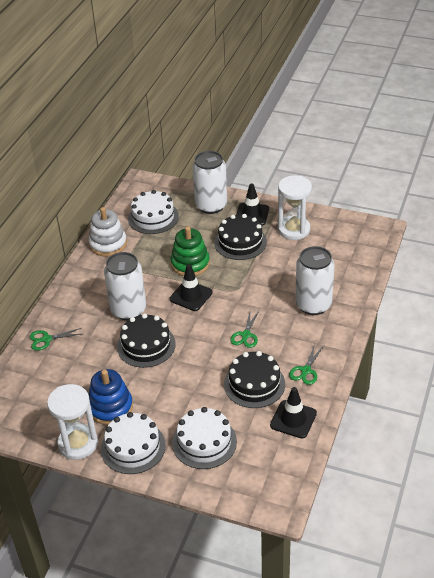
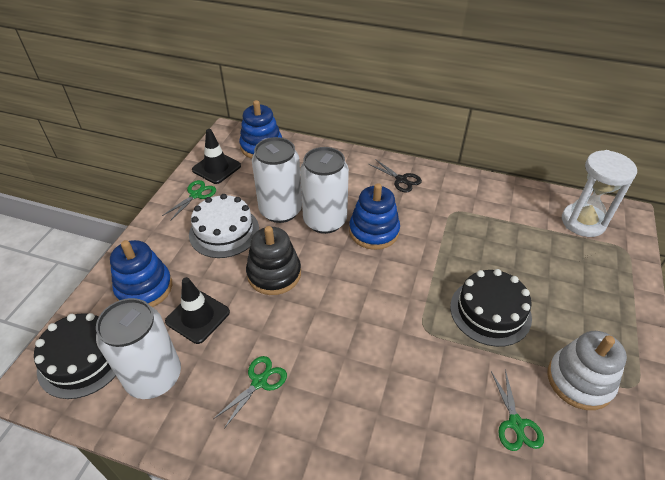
black cake: 3 -> 2
black scissors: 0 -> 1
black stacking toy: 0 -> 1
black traffic cone: 3 -> 2
blue stacking toy: 1 -> 3
green stacking toy: 1 -> 0
white cake: 3 -> 1
white hourglass: 2 -> 1

